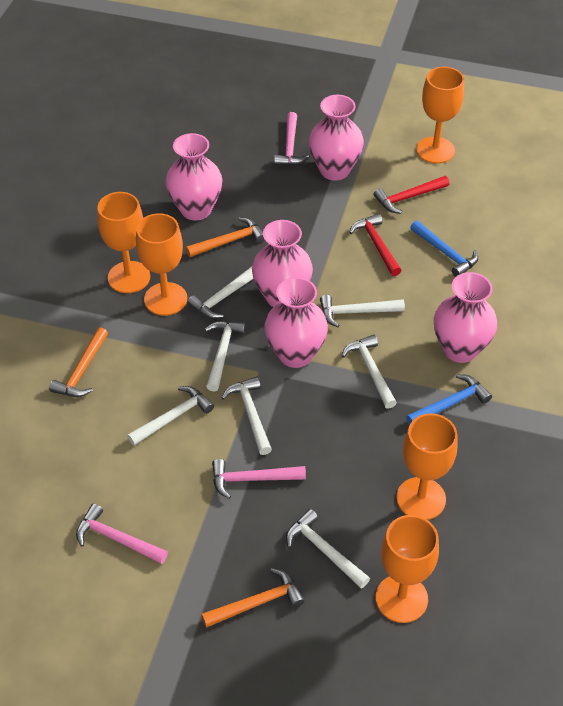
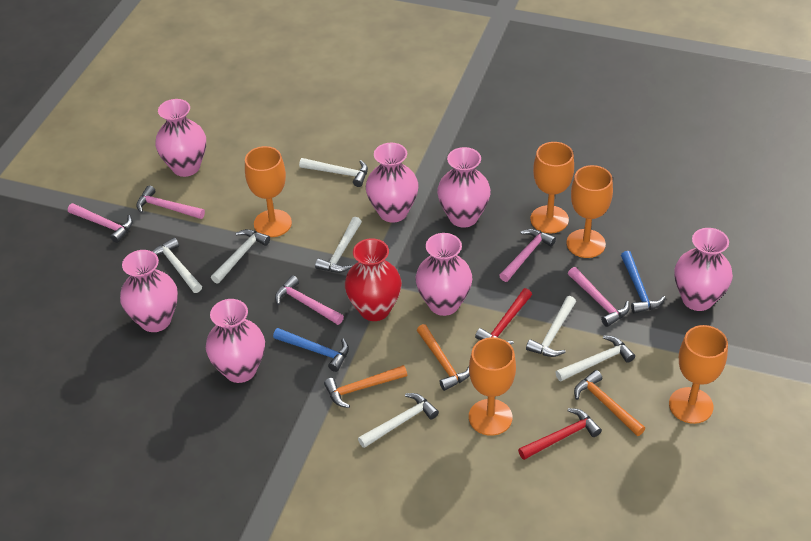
pink hammer: 3 -> 5
pink vase: 5 -> 7
red vase: 0 -> 1

